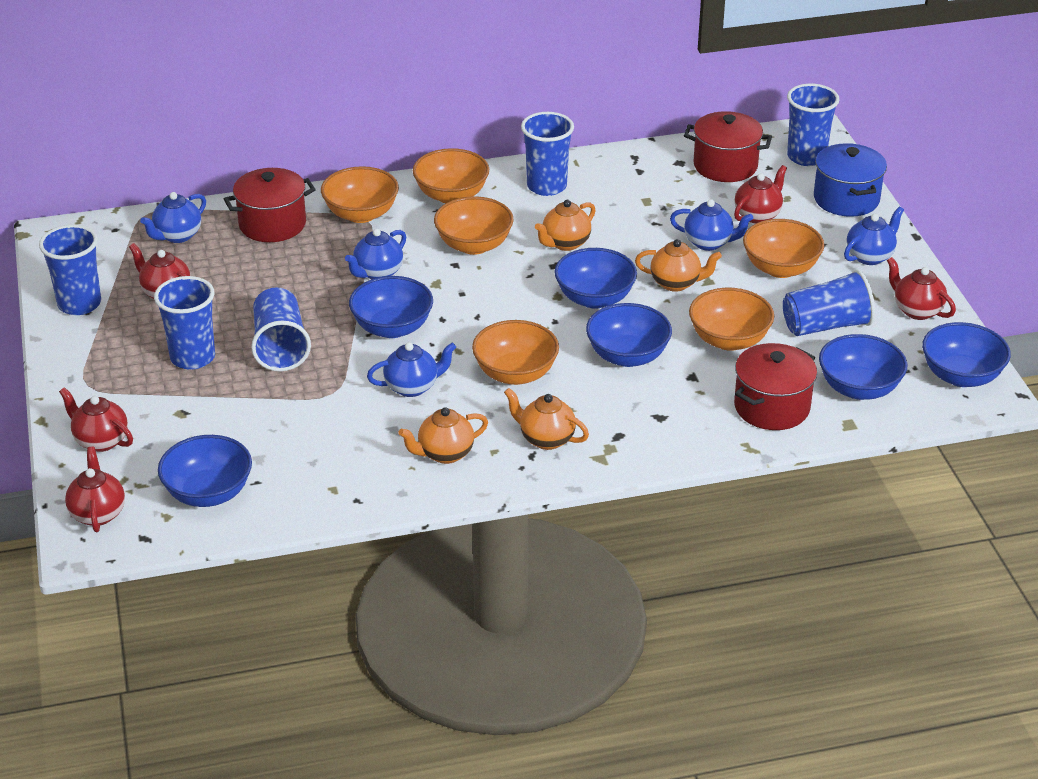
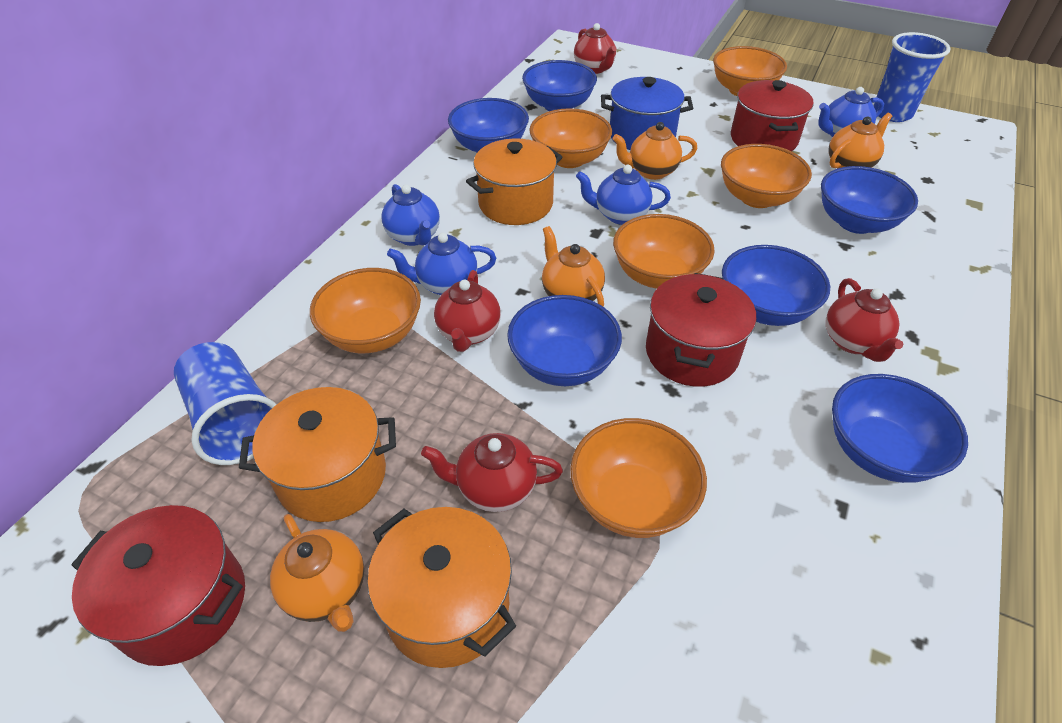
blue cup: 6 -> 2
blue teapot: 5 -> 4
orange pot: 0 -> 3
red teapot: 5 -> 4

